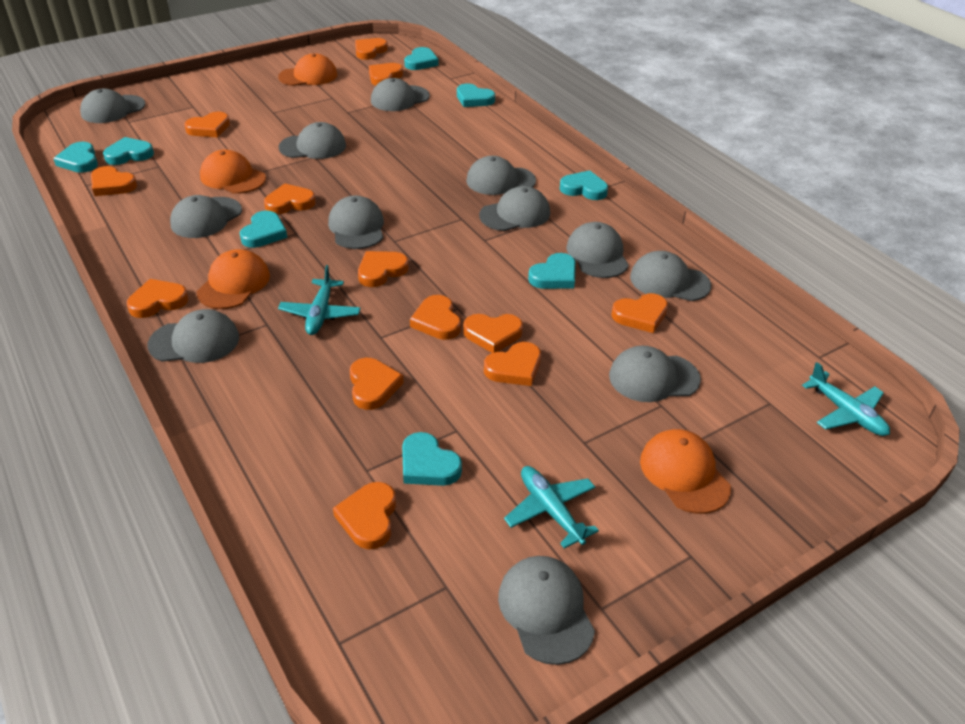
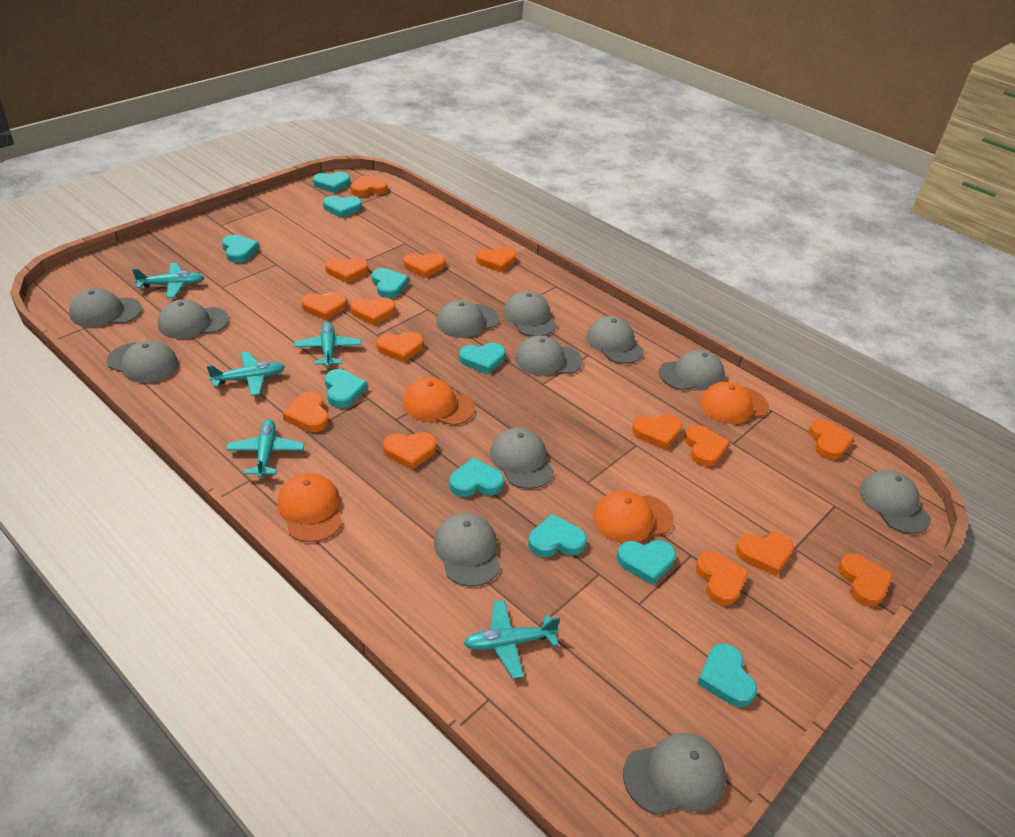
orange heart: 13 -> 15
turquoise heart: 8 -> 10
turquoise plane: 3 -> 5

